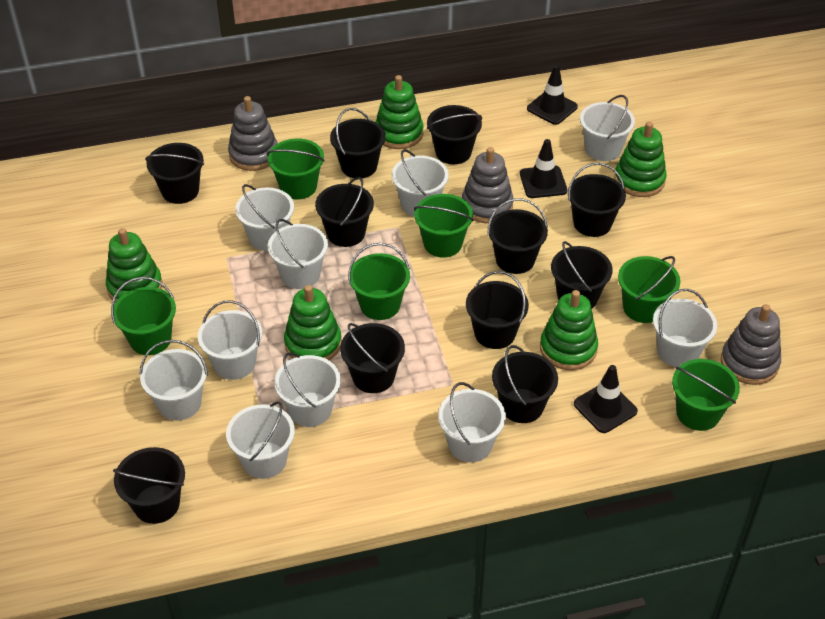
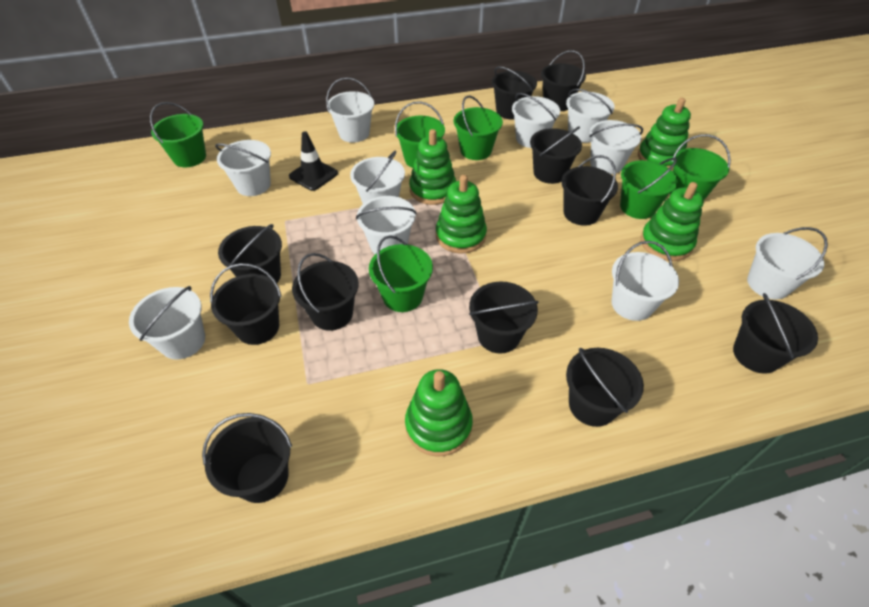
black traffic cone: 3 -> 1
grey stacking toy: 3 -> 0

